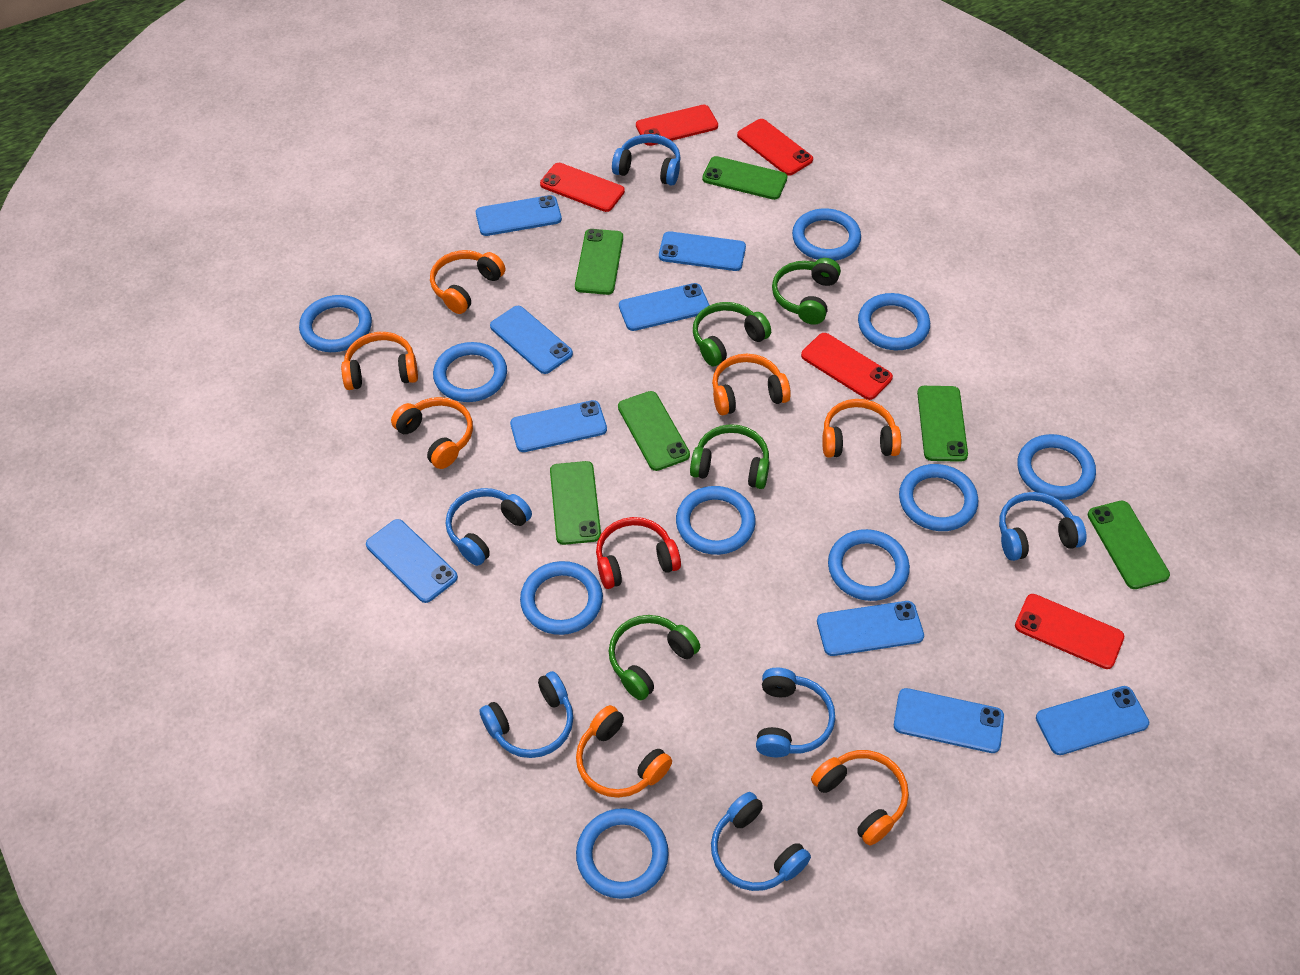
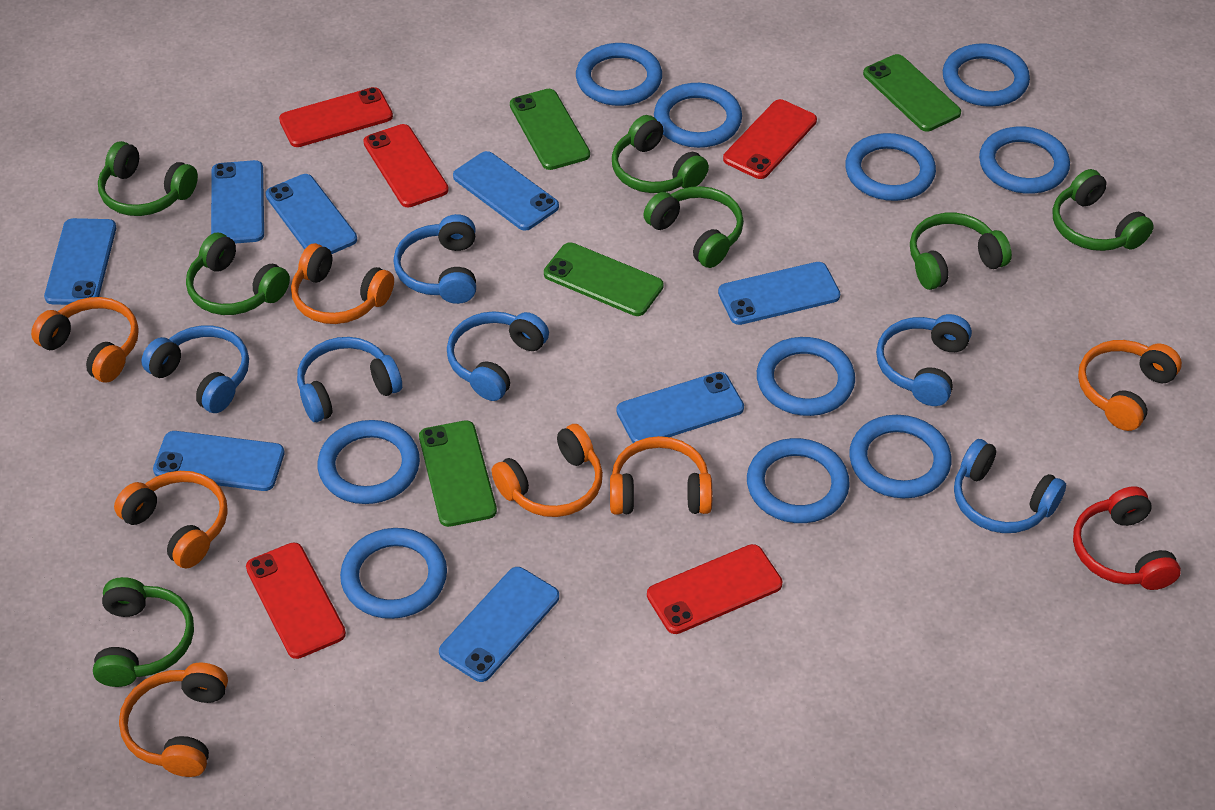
blue phone: 9 -> 8
green headphones: 4 -> 7
green phone: 6 -> 4

